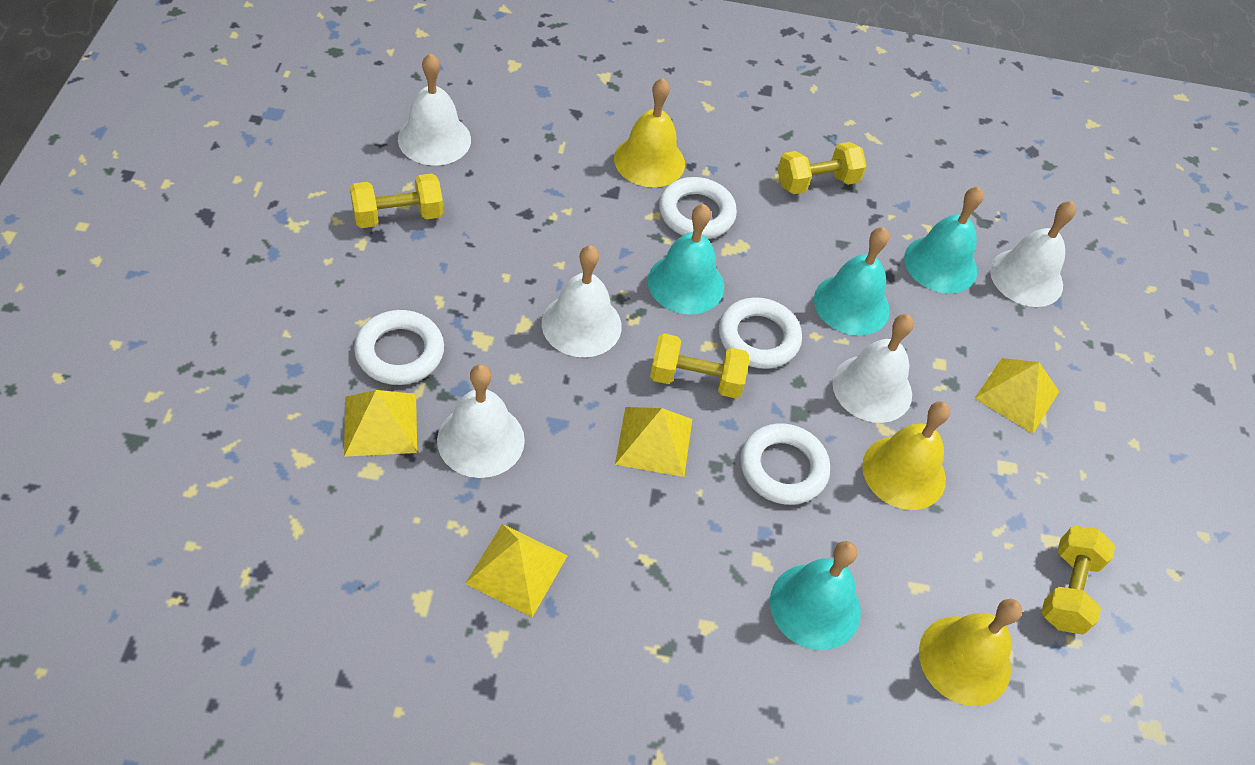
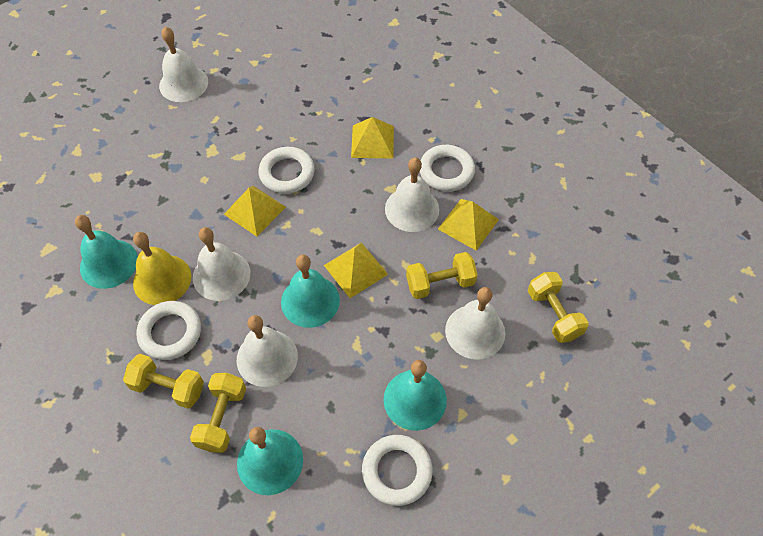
yellow bell: 3 -> 1

